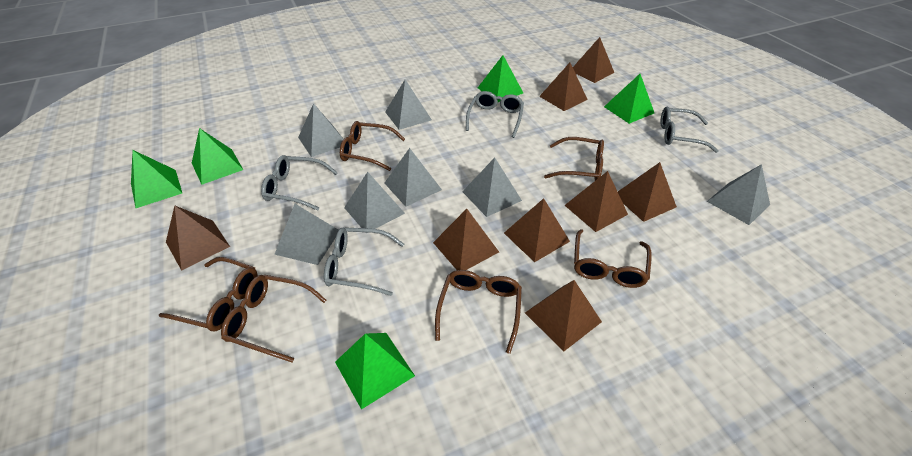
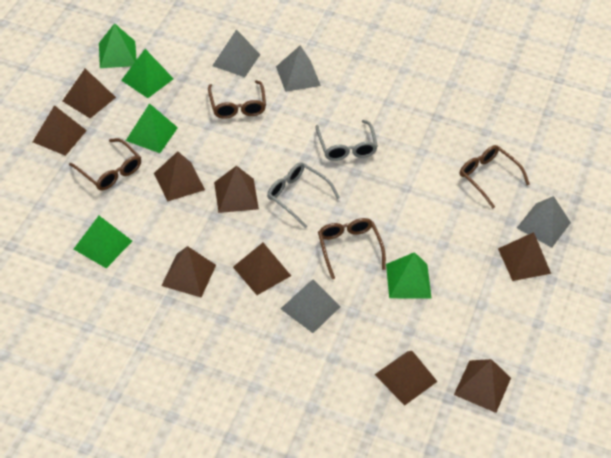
brown glasses: 6 -> 4
brown pyramid: 8 -> 9
grey glasses: 4 -> 2
grey pyramid: 7 -> 4

